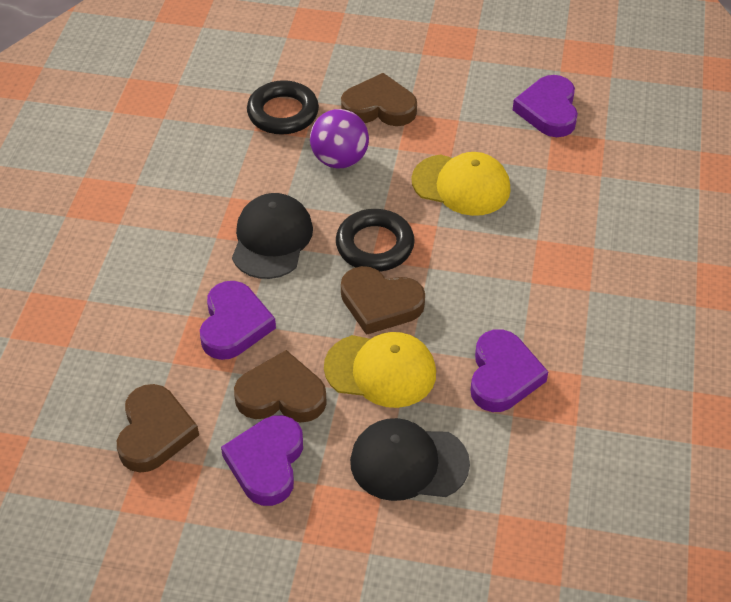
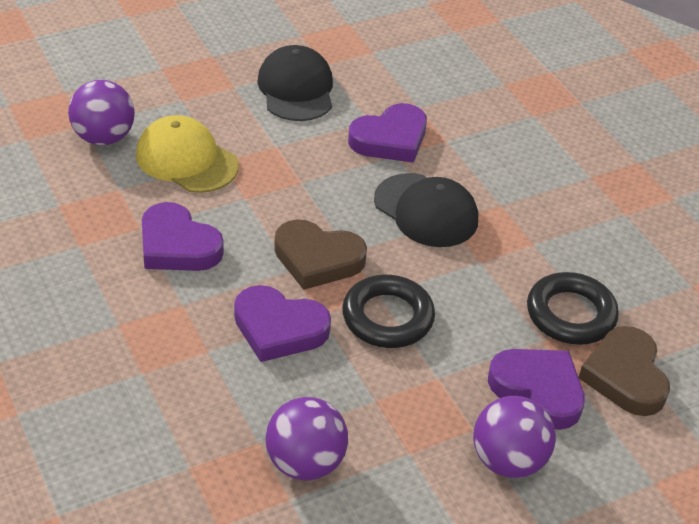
brown heart: 4 -> 2
purple ball: 1 -> 3
yellow cap: 2 -> 1

